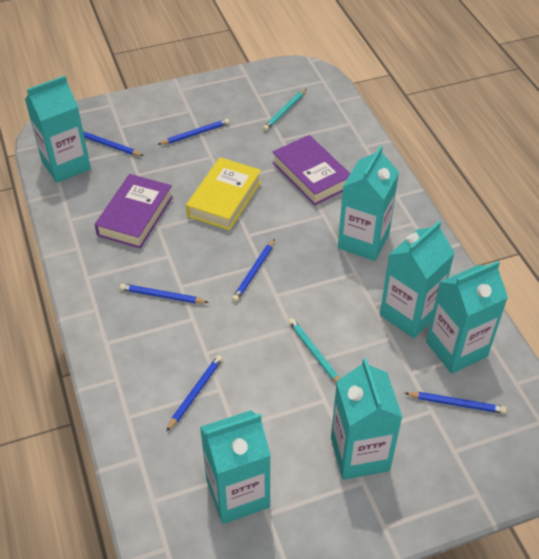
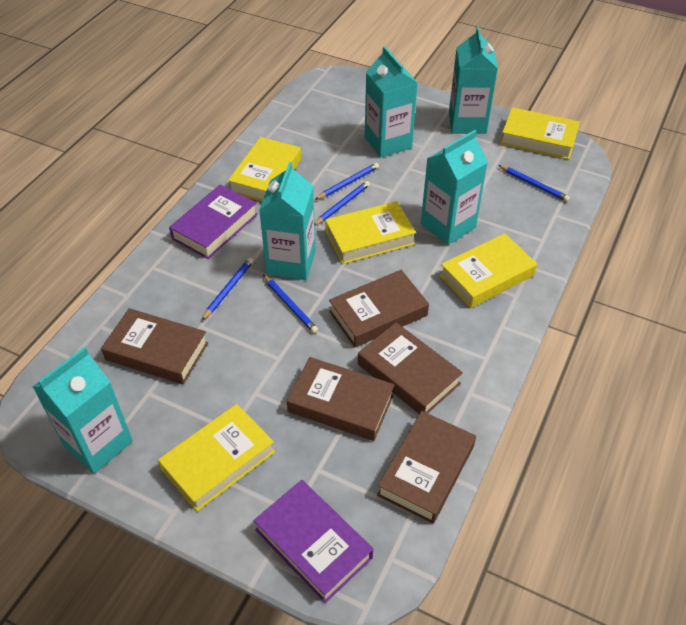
blue pencil: 6 -> 5
brown book: 0 -> 5
turquoise carton: 6 -> 5
turquoise pencil: 2 -> 0
yellow book: 1 -> 5

